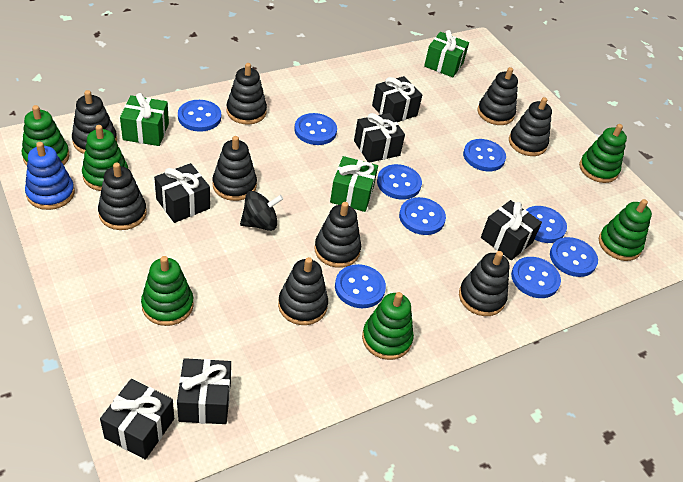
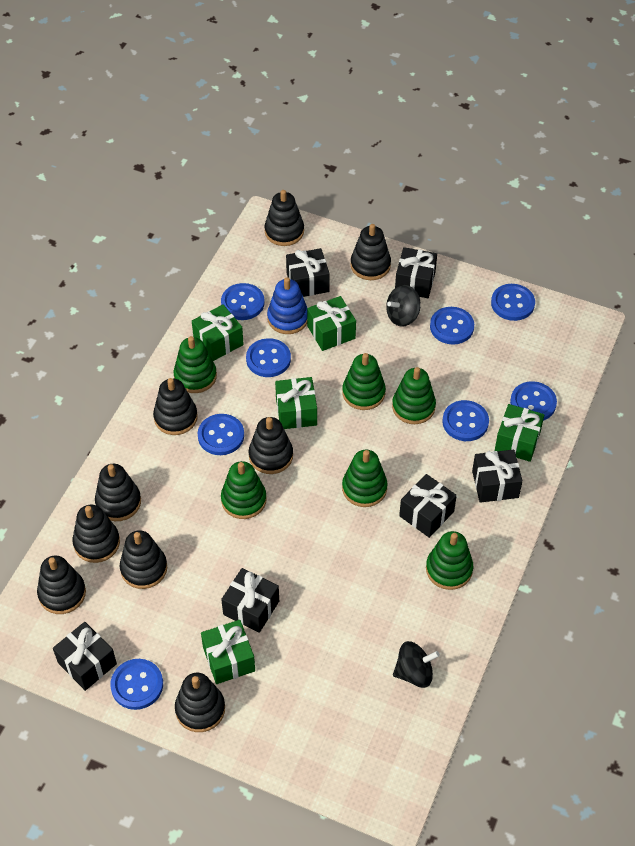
black spinning top: 1 -> 2
blue button: 9 -> 8
green gift: 3 -> 5

